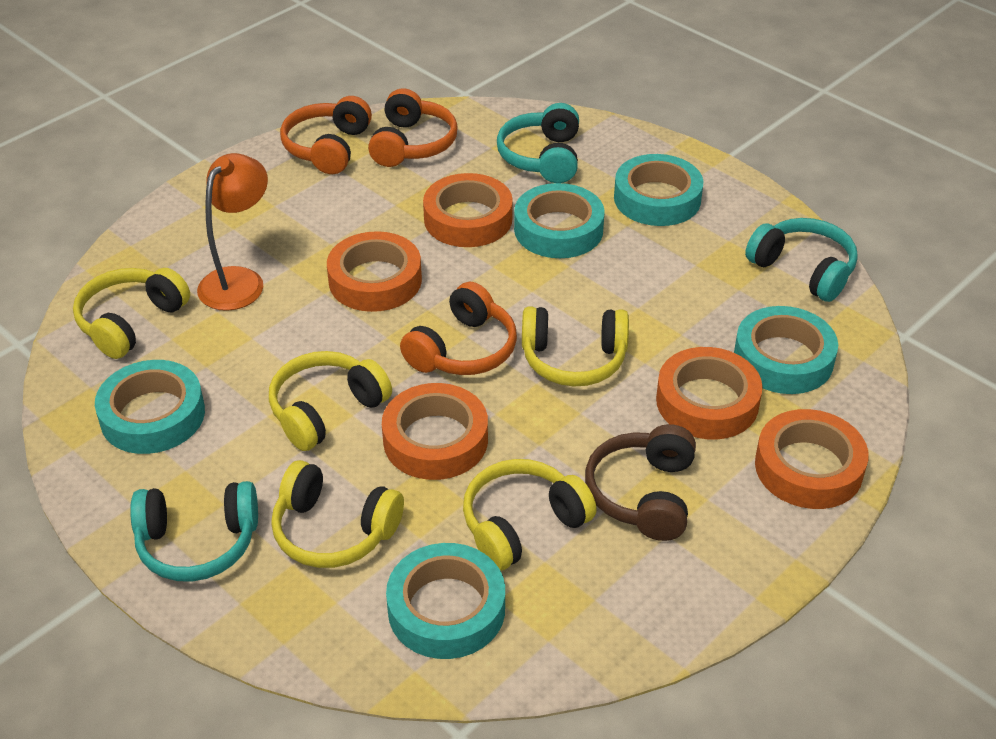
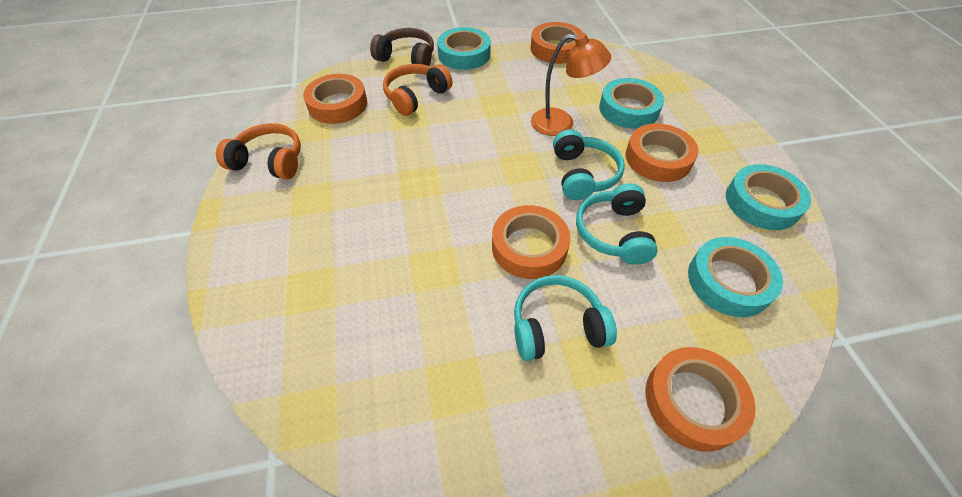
orange headphones: 3 -> 2
turquoise tape: 5 -> 4
yellow headphones: 5 -> 0

